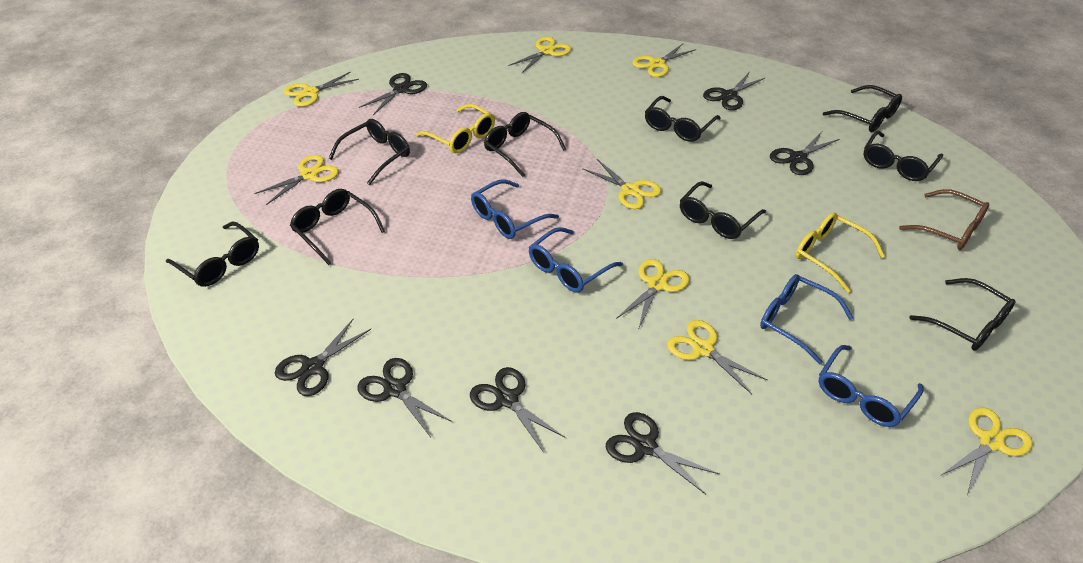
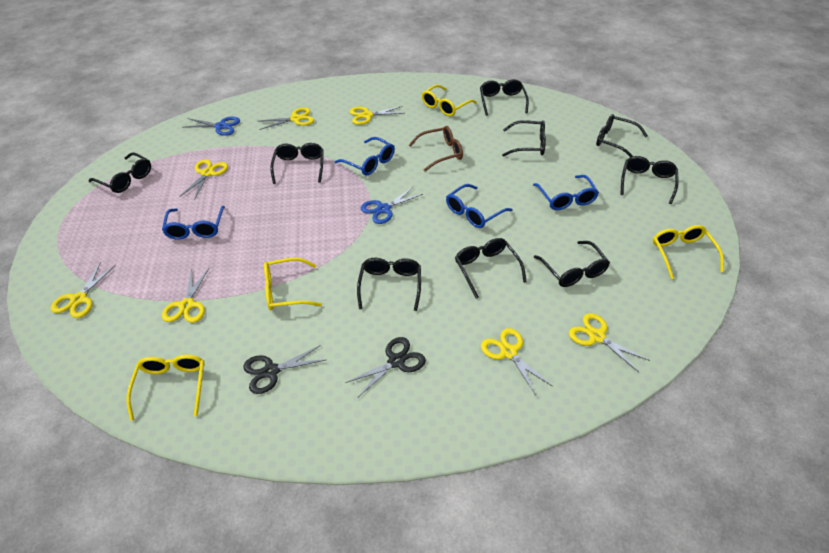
black scissors: 7 -> 2
blue scissors: 0 -> 2
yellow glasses: 2 -> 4
yellow scissors: 8 -> 7

